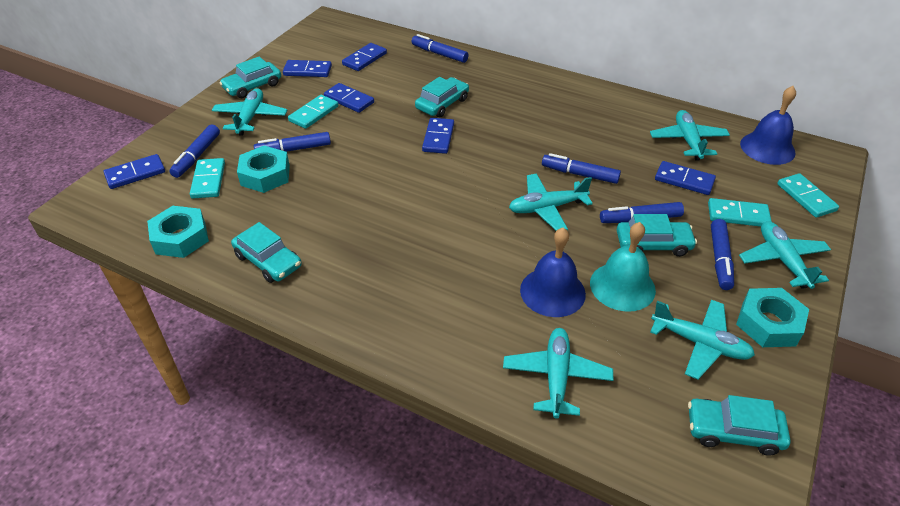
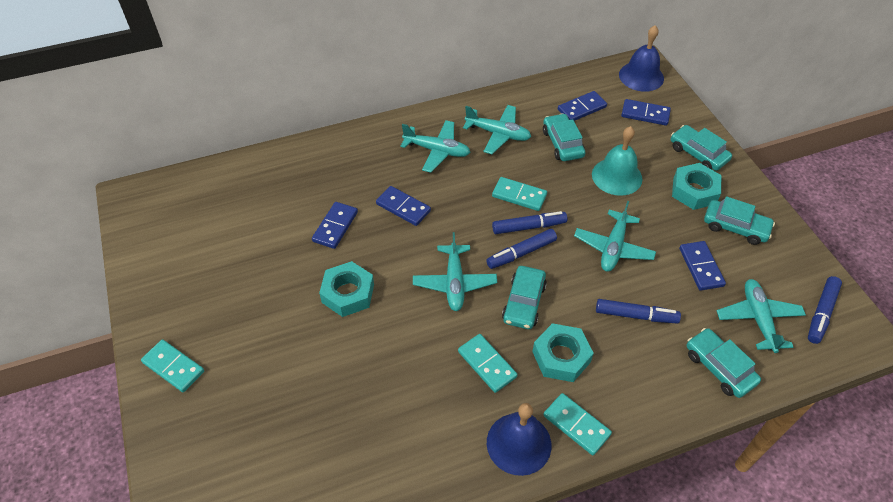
blue domino: 6 -> 5
blue marker: 6 -> 4
turquoise plane: 6 -> 5

